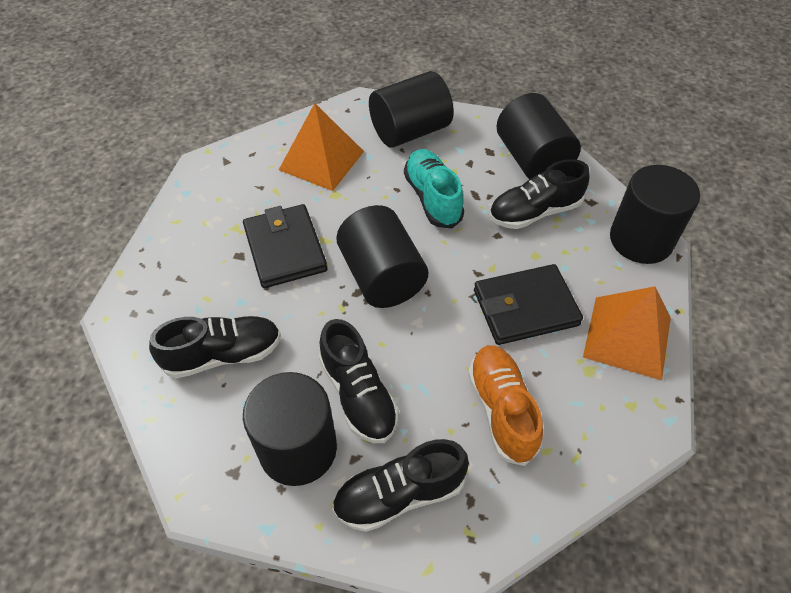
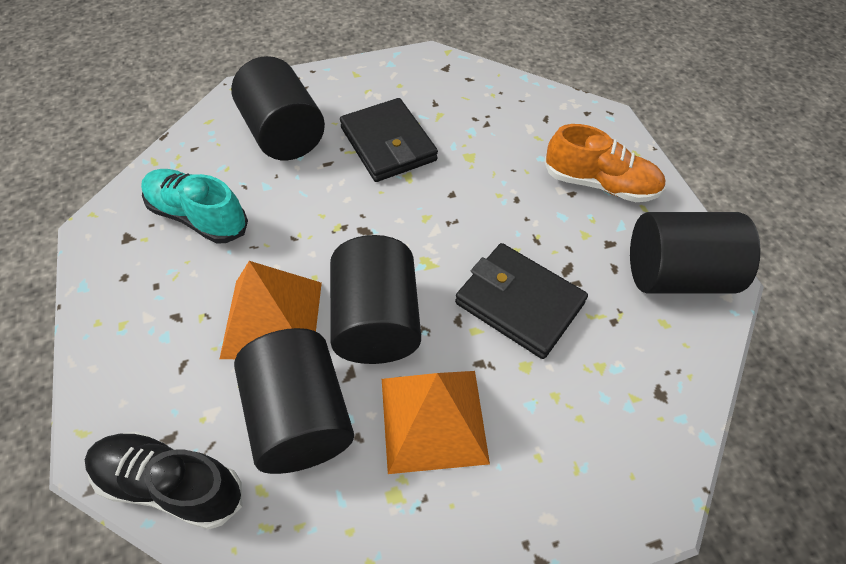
black cylinder: 5 -> 4
black shoe: 4 -> 1

